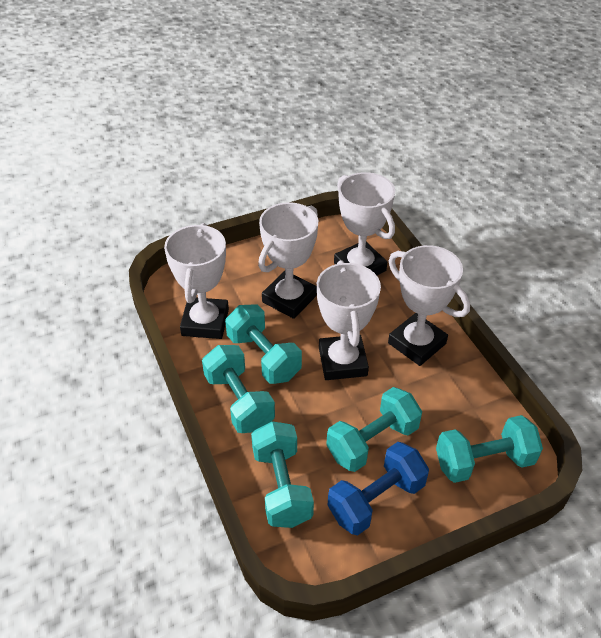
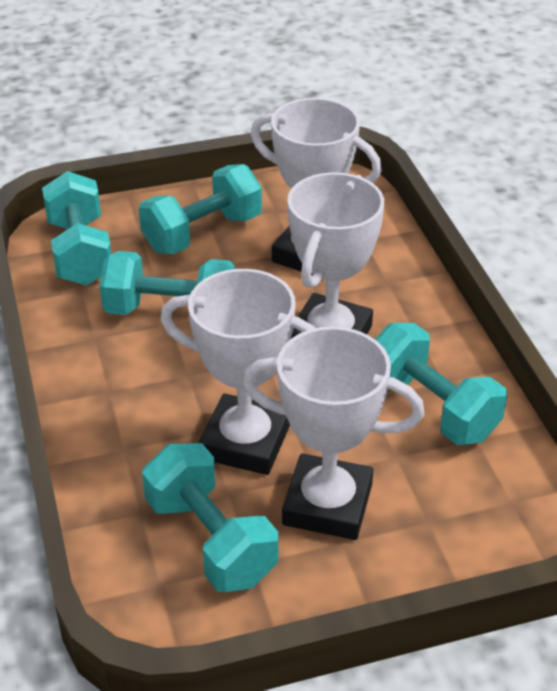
blue dumbbell: 1 -> 0
white trophy: 5 -> 4

